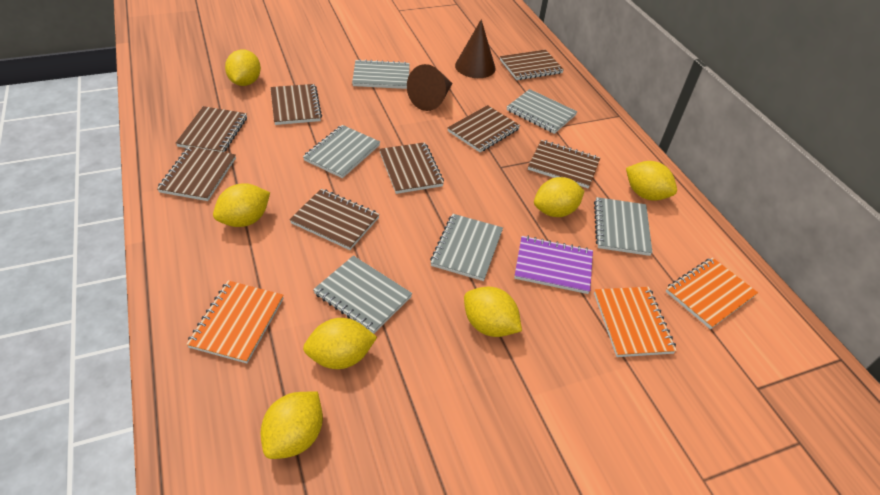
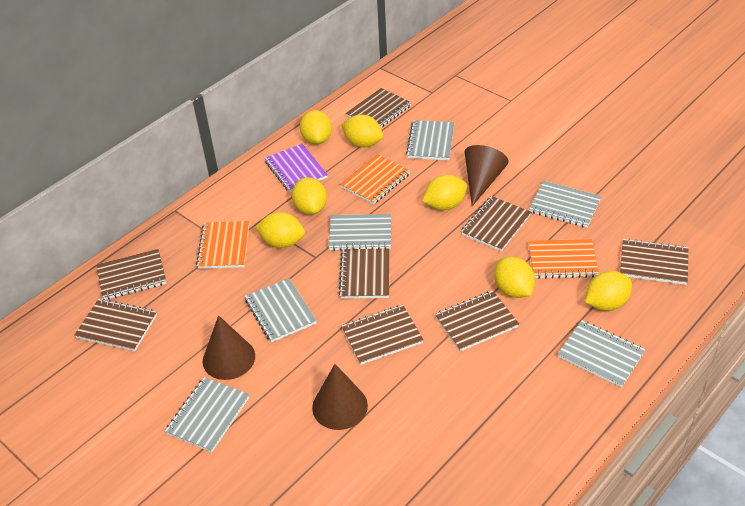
brown cone: 2 -> 3

